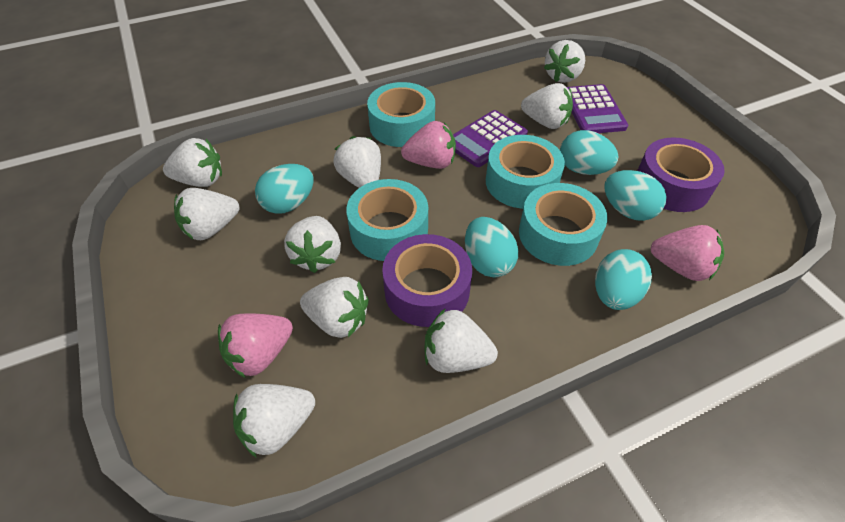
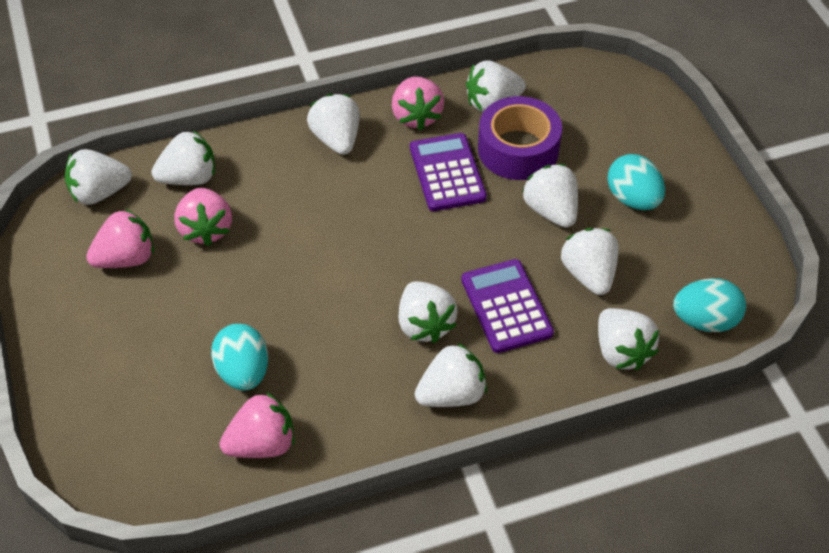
pink strawberry: 3 -> 4
purple tape: 2 -> 1
turquoise egg: 5 -> 3
turquoise tape: 4 -> 0

